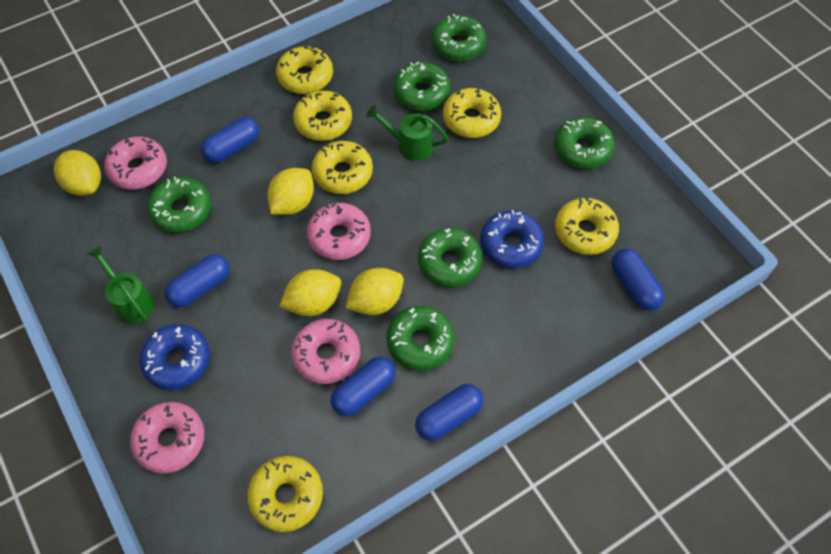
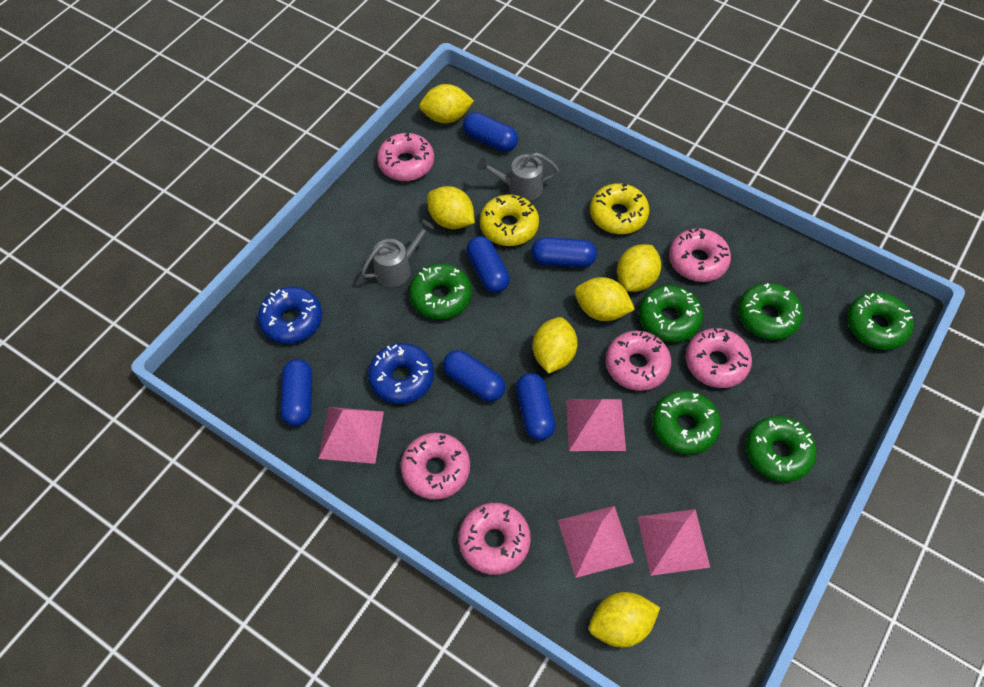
blue capsule: 5 -> 6
green watering can: 2 -> 0
grey watering can: 0 -> 2
pink donut: 4 -> 6
pink pyramid: 0 -> 4
yellow donut: 6 -> 2
yellow lemon: 4 -> 6

